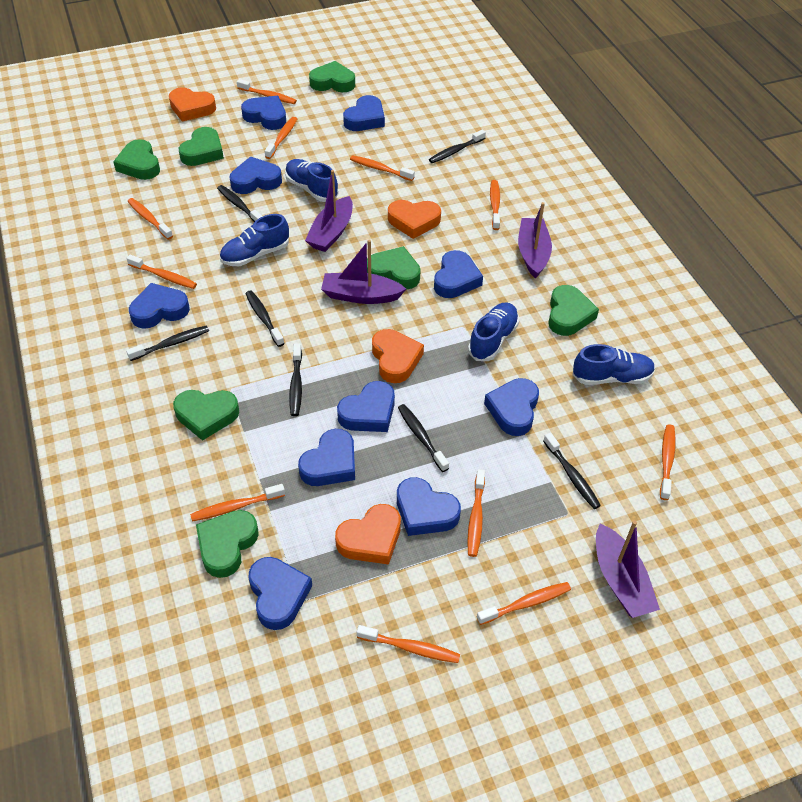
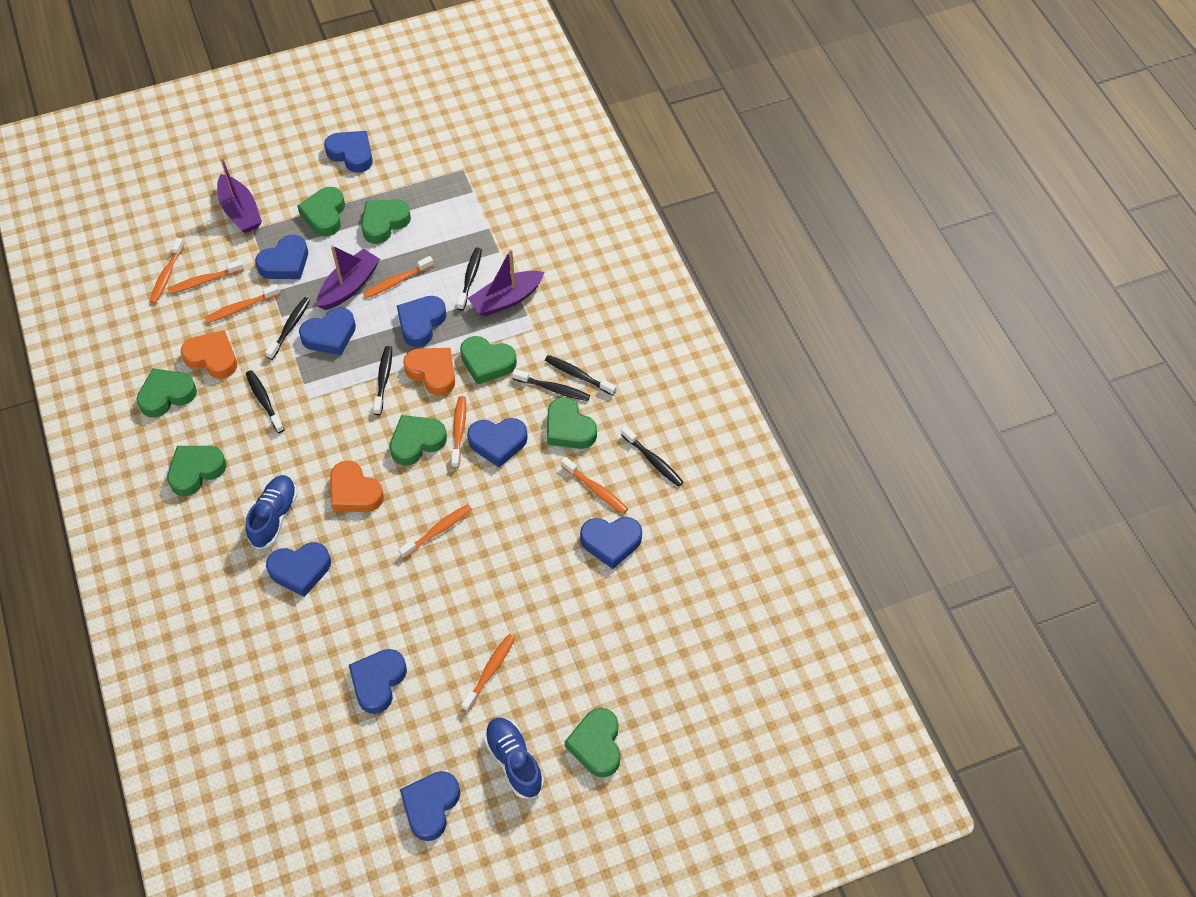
blue heart: 10 -> 9
blue shoe: 4 -> 2
green heart: 7 -> 8
orange heart: 4 -> 3
orange toothbrush: 11 -> 8
purple boat: 4 -> 3

